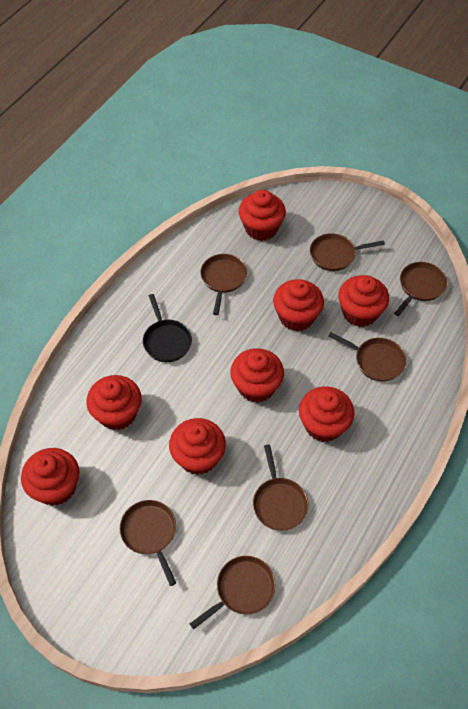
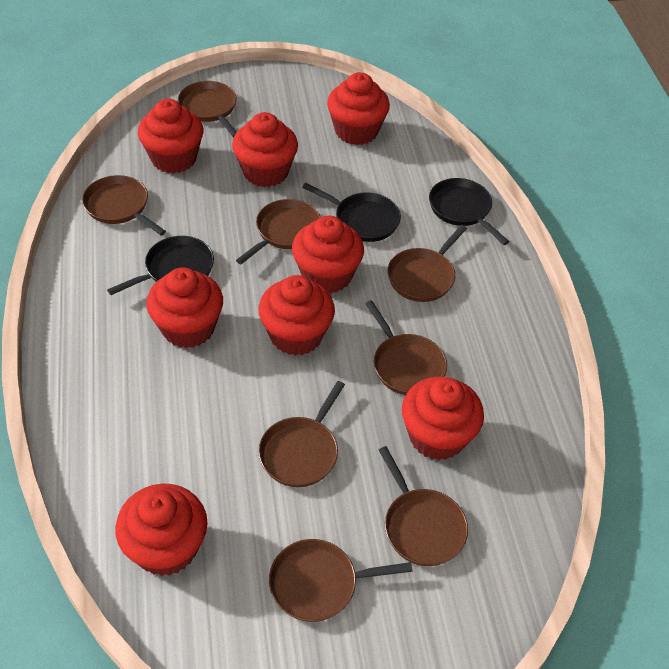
black pan: 1 -> 3
brown pan: 7 -> 8

